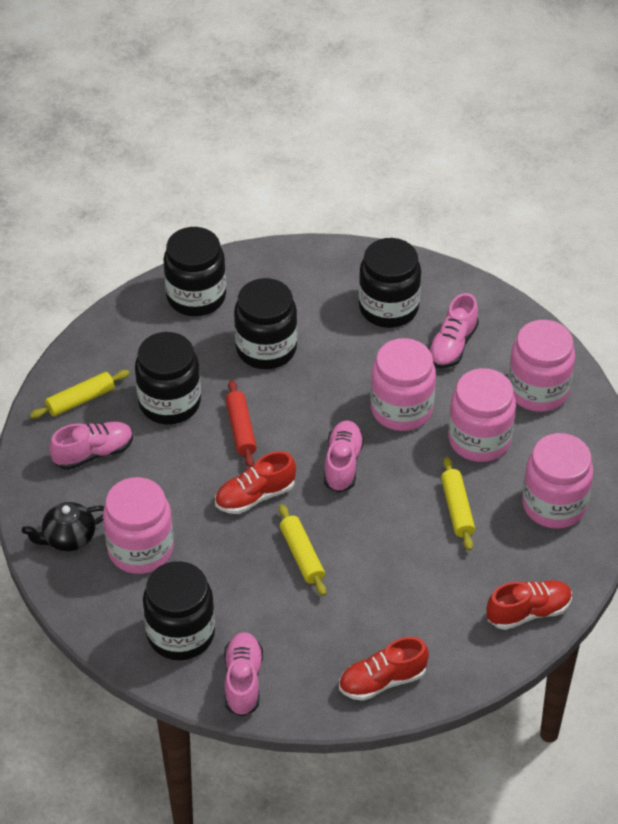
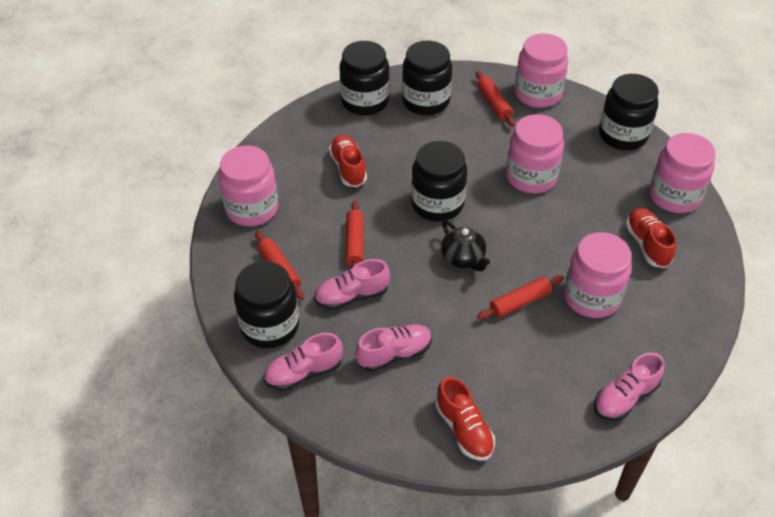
red rolling pin: 1 -> 4
yellow rolling pin: 3 -> 0

